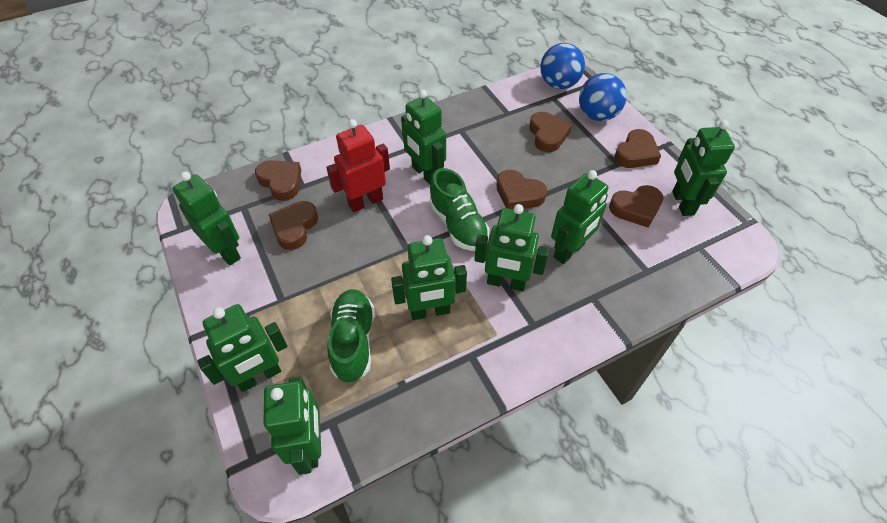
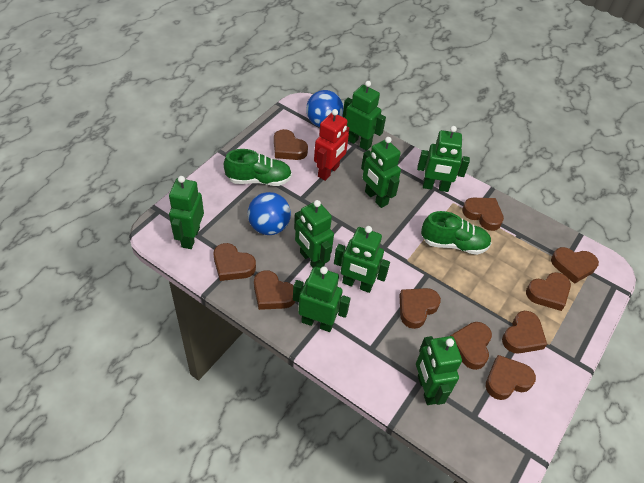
brown heart: 6 -> 10

